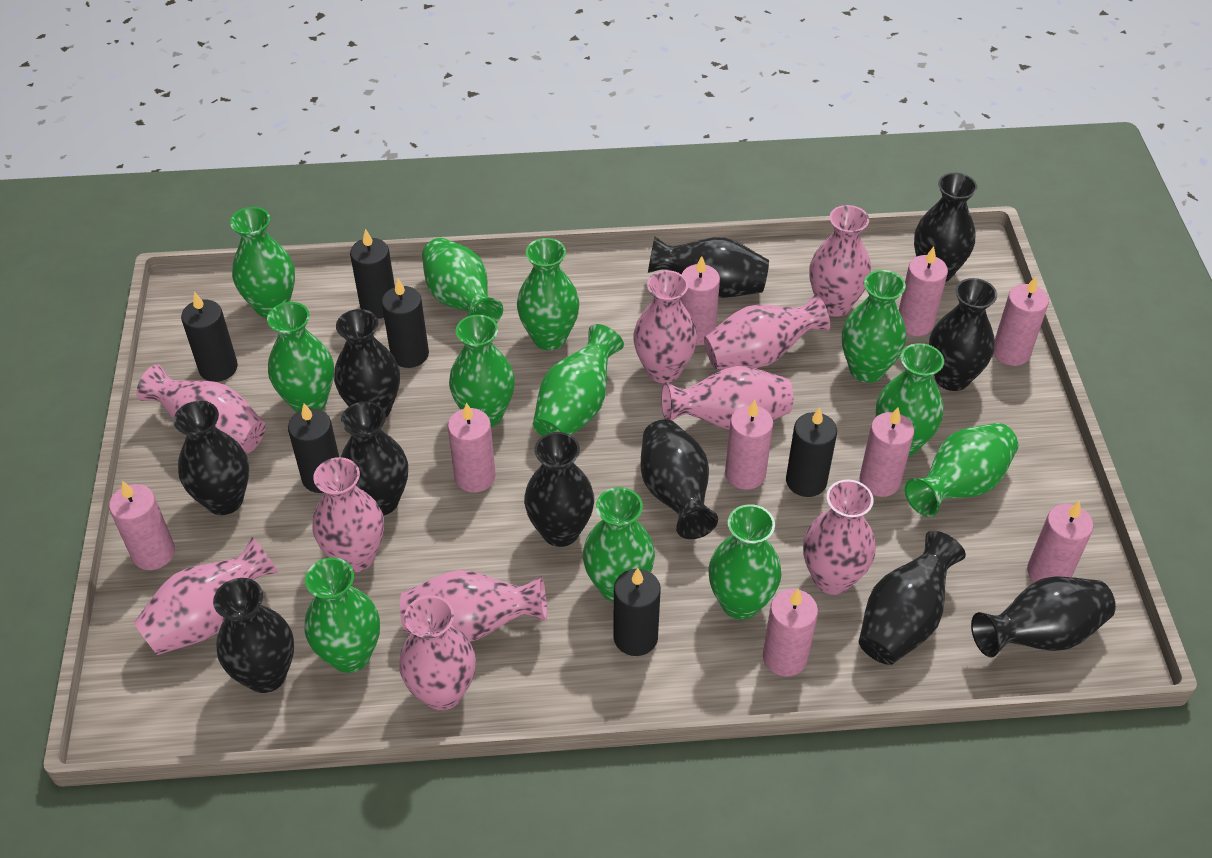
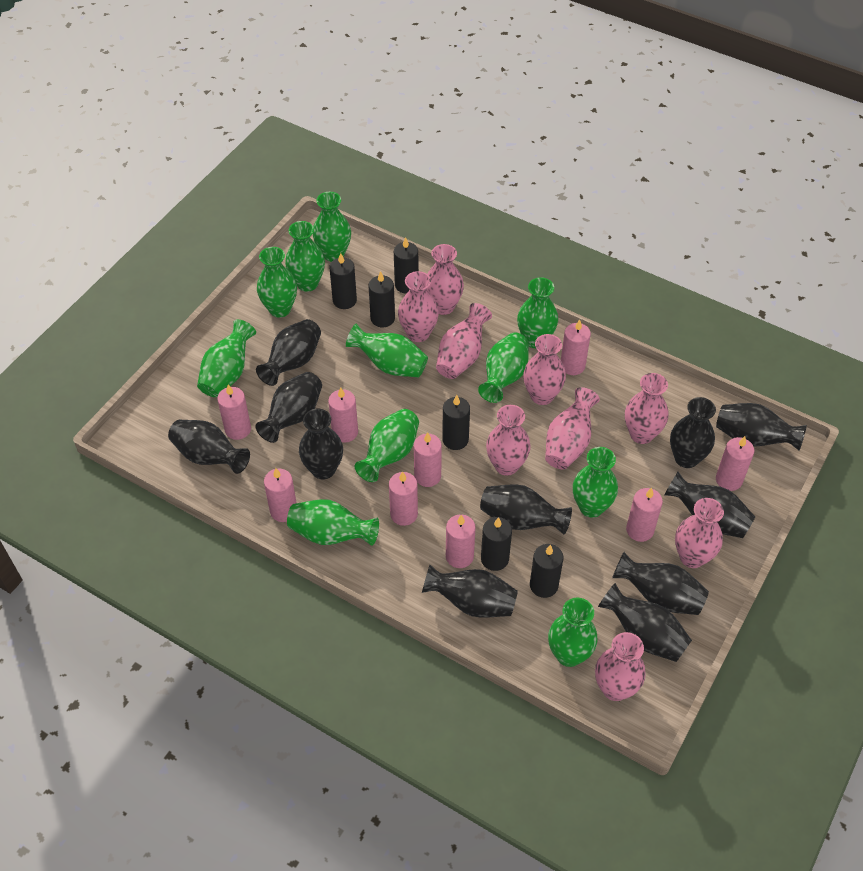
green vase: 12 -> 11
pink vase: 10 -> 9

